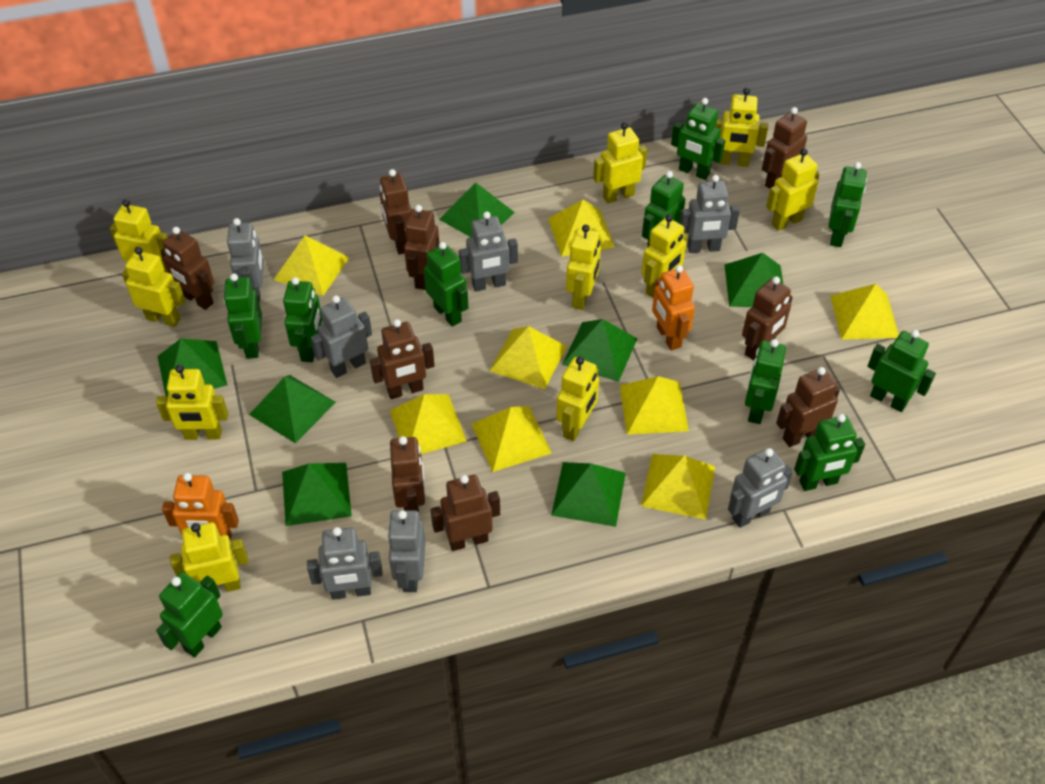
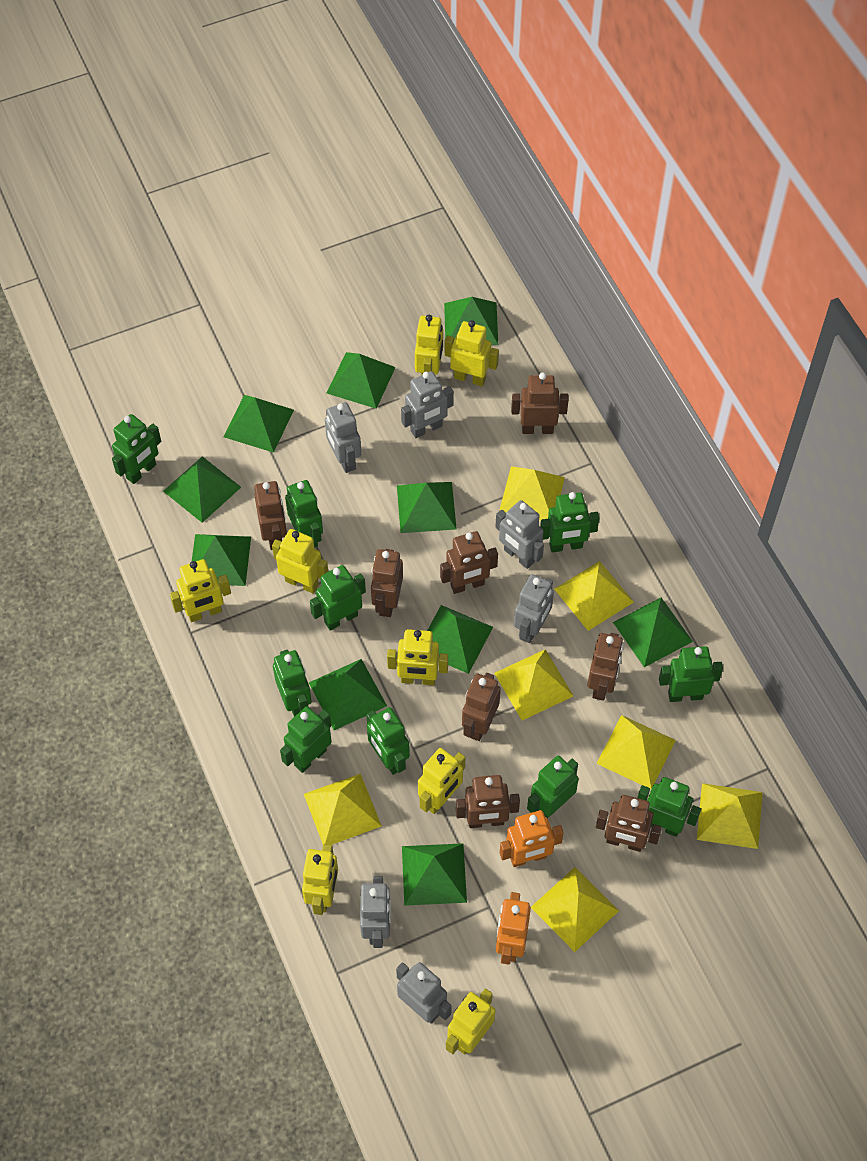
brown robot: 9 -> 8
green pyramid: 7 -> 10
grey robot: 7 -> 6
yellow pyramid: 8 -> 7
yellow robot: 10 -> 8

